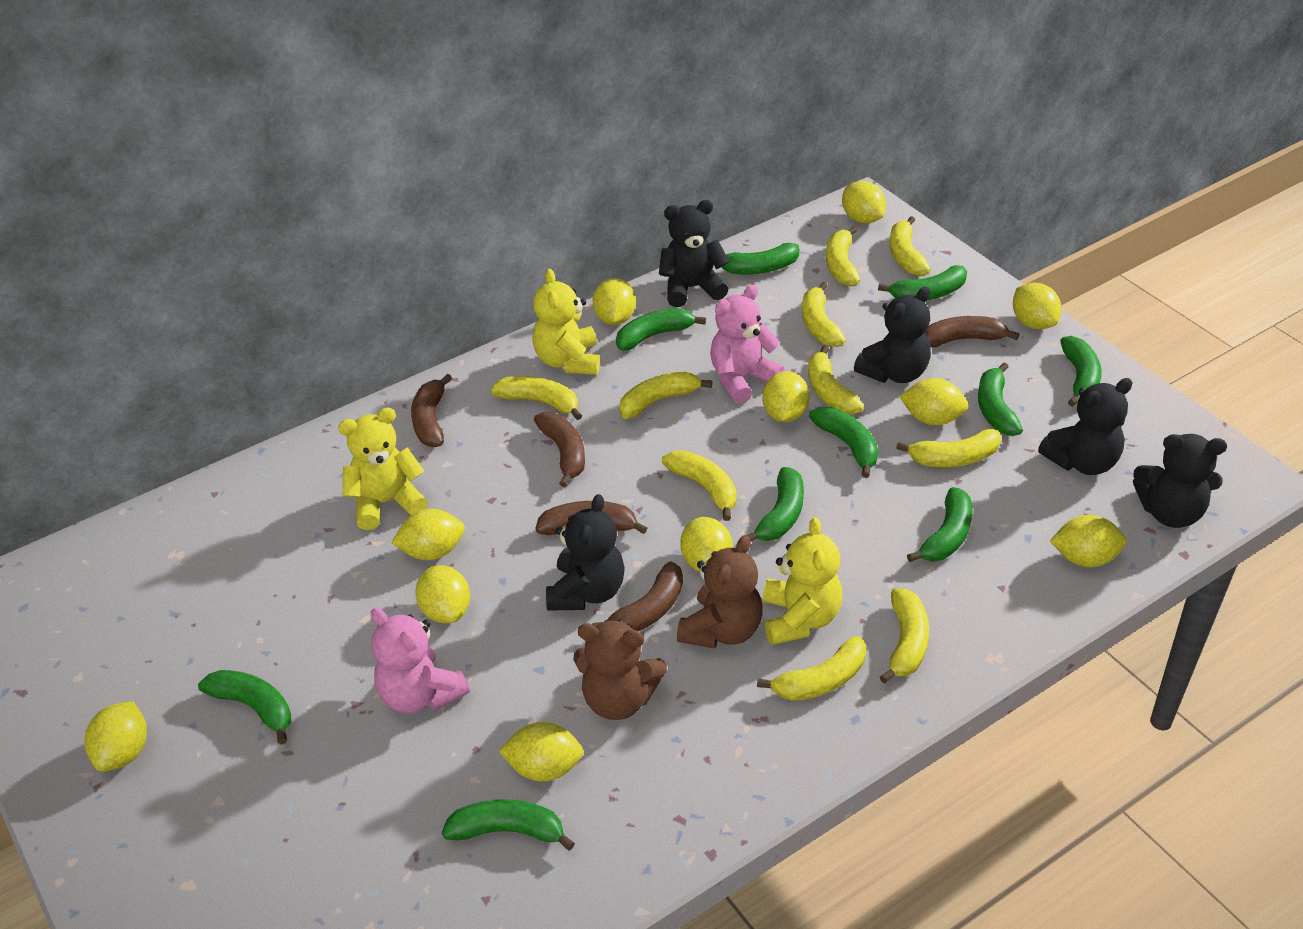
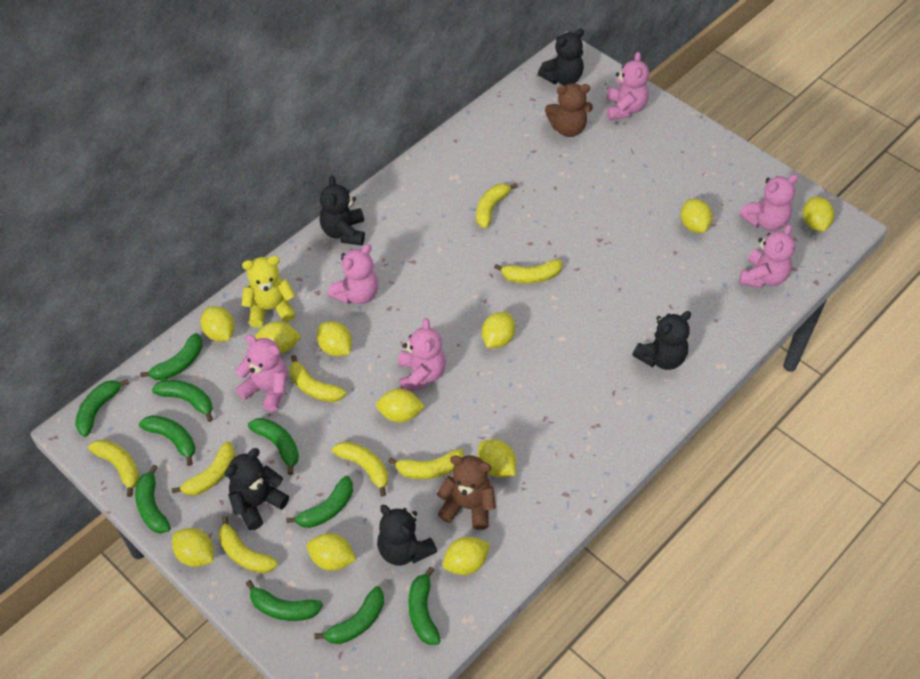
brown banana: 5 -> 0
pink teddy bear: 2 -> 6
yellow banana: 10 -> 8
yellow teddy bear: 3 -> 1

